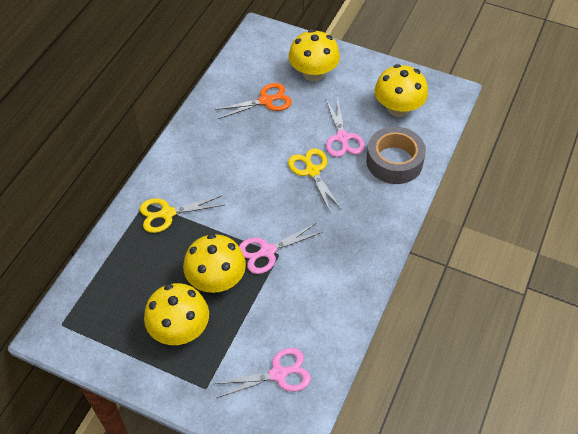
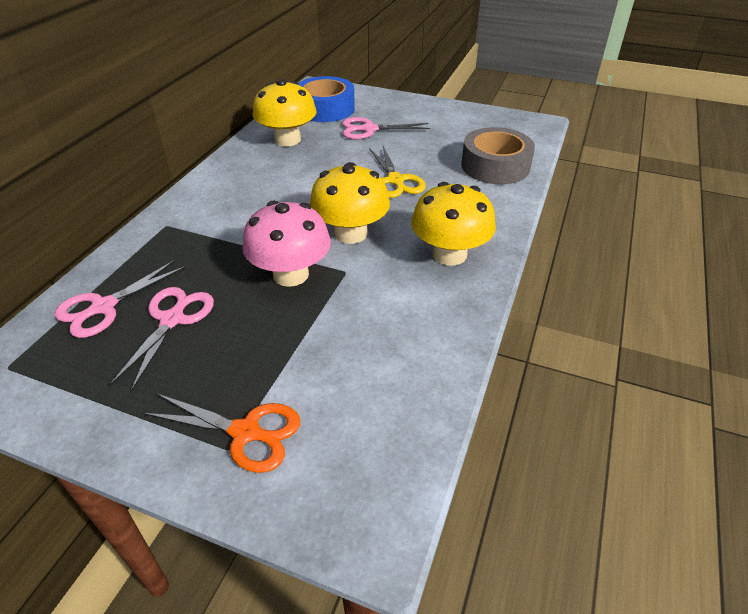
blue tape: 0 -> 1
pink mushroom: 0 -> 1
yellow mushroom: 4 -> 3
yellow scissors: 2 -> 1

